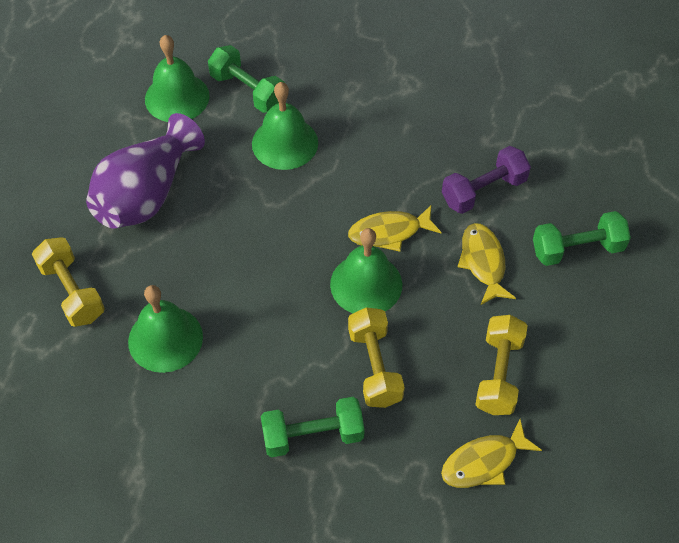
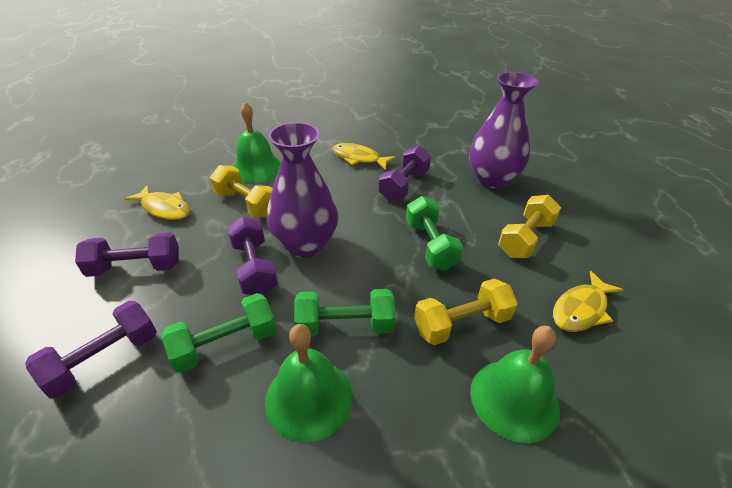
green bell: 4 -> 3
purple dumbbell: 1 -> 4
purple vase: 1 -> 2

